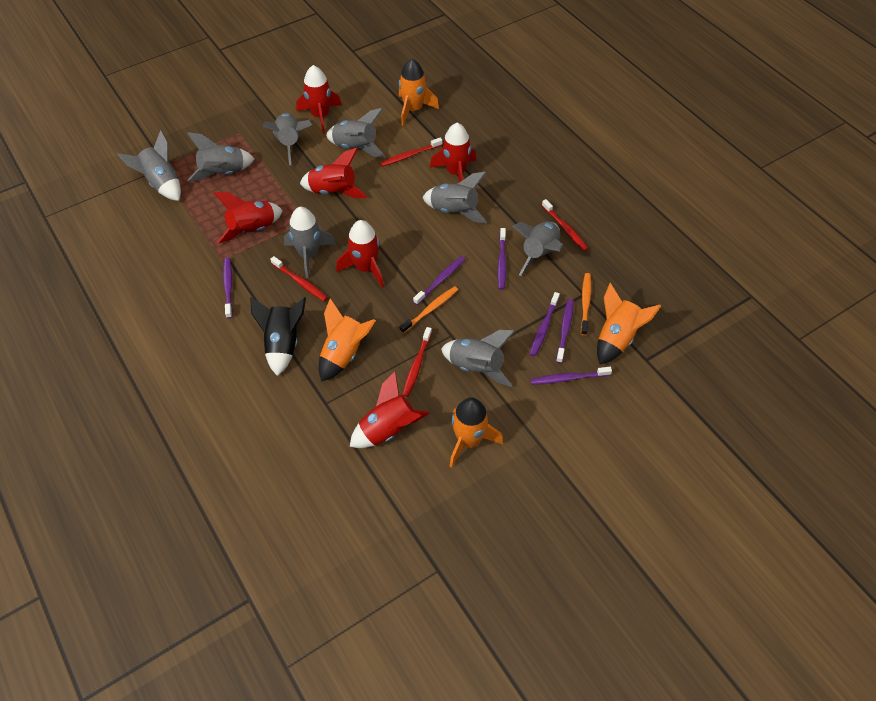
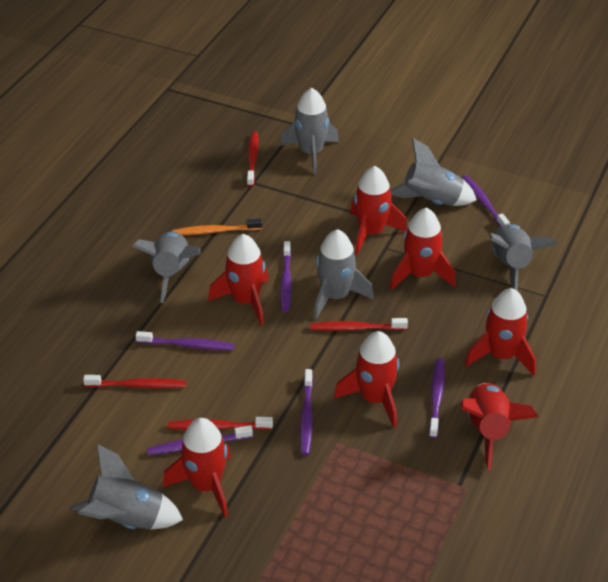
black rocket: 1 -> 0
grey rocket: 8 -> 6
orange rocket: 4 -> 0
orange toothbrush: 2 -> 1
red rocket: 6 -> 7

